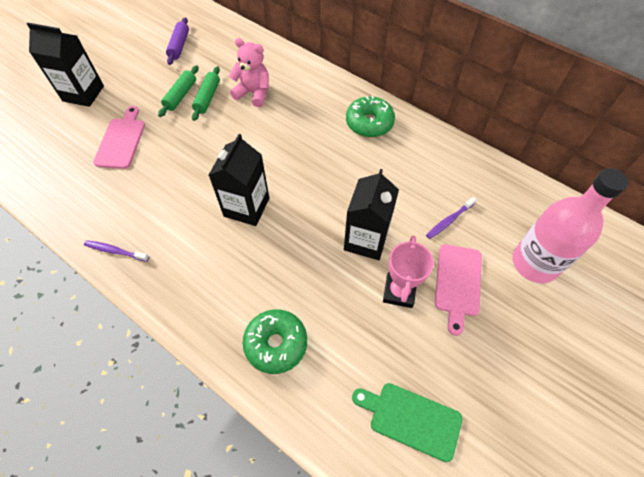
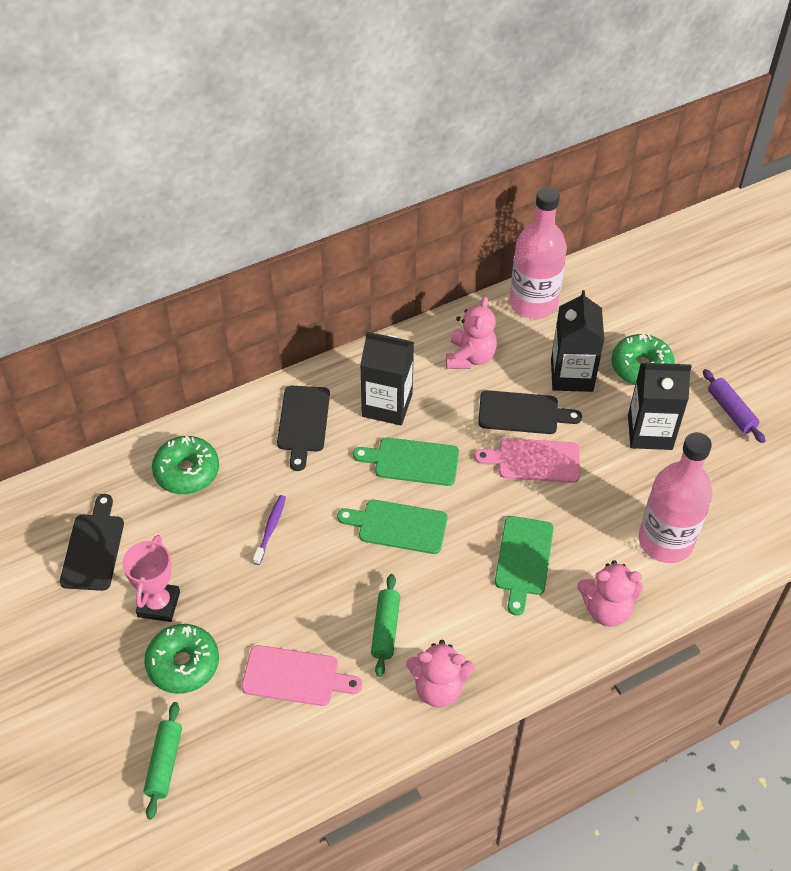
black cutting board: 0 -> 3
green cutting board: 1 -> 3
green donut: 2 -> 3
pink bottle: 1 -> 2
pink teddy bear: 1 -> 3
purple toothbrush: 2 -> 1

